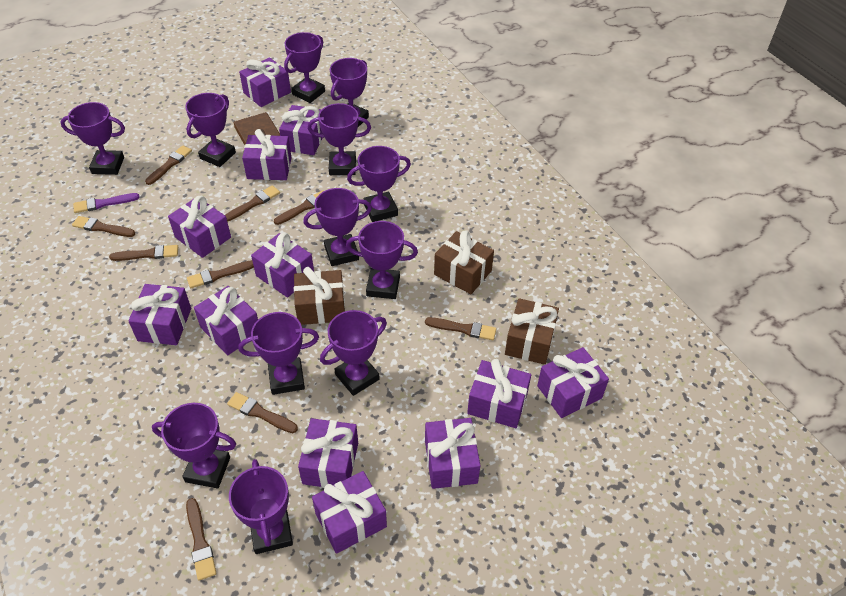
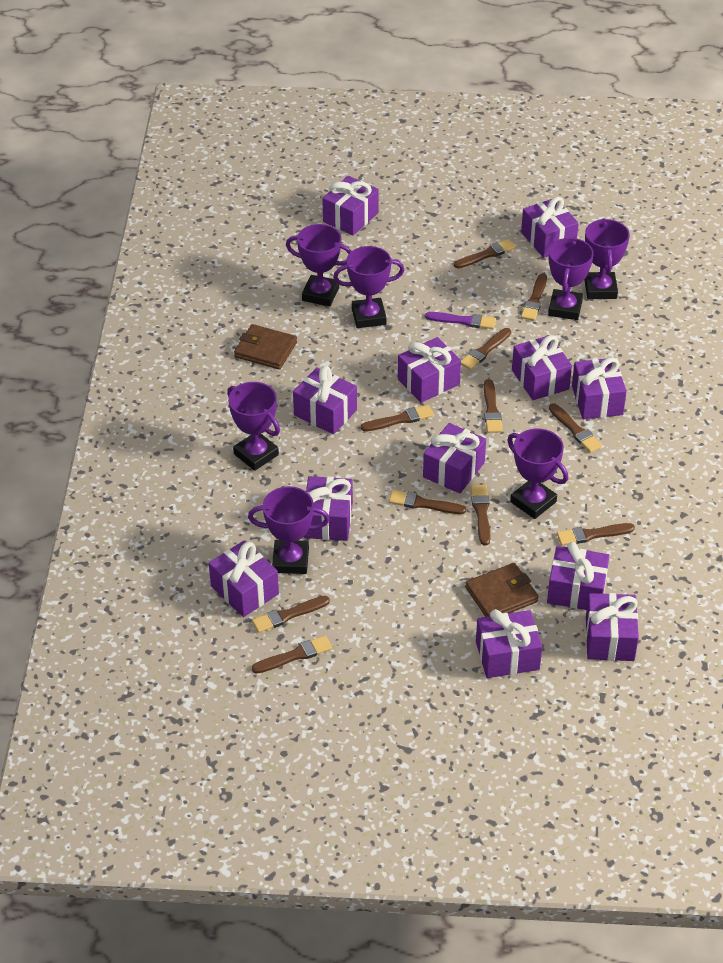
brown brush: 9 -> 11
brown gift: 3 -> 0
brown wallet: 1 -> 2
purple trophy: 12 -> 7

